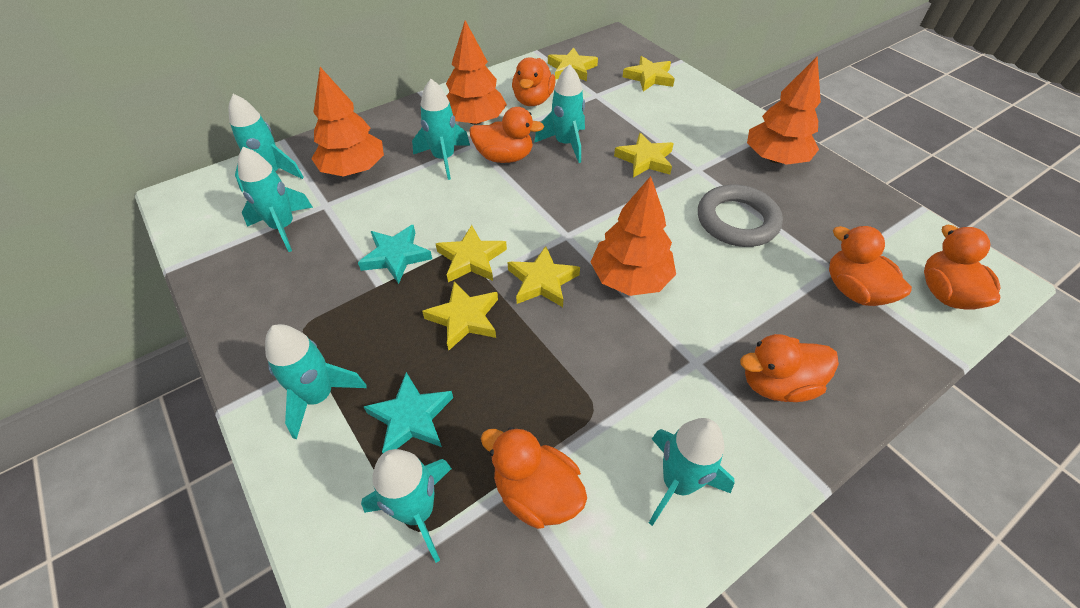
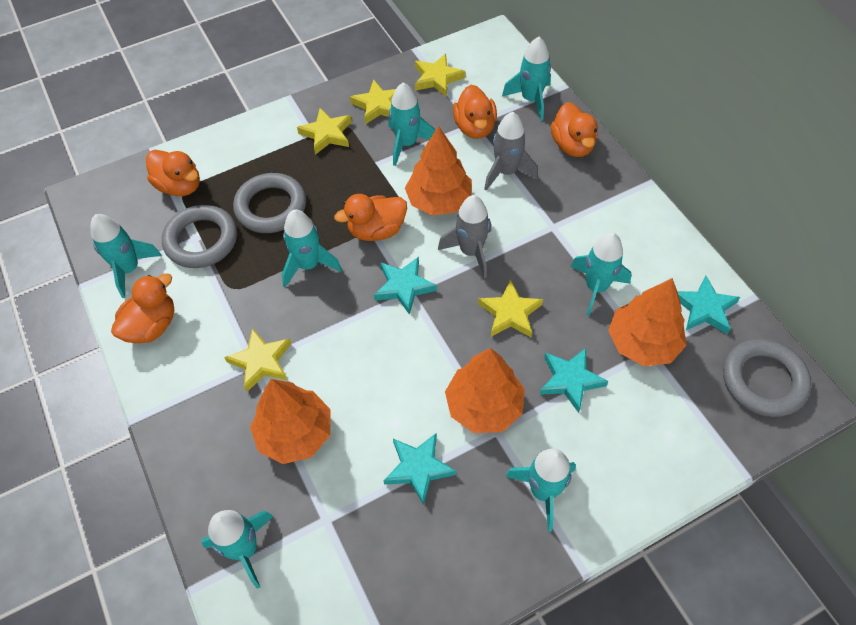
grey ring: 1 -> 3
grey rocket: 0 -> 2
orange duck: 6 -> 5
turquoise star: 2 -> 4
yellow star: 6 -> 5

